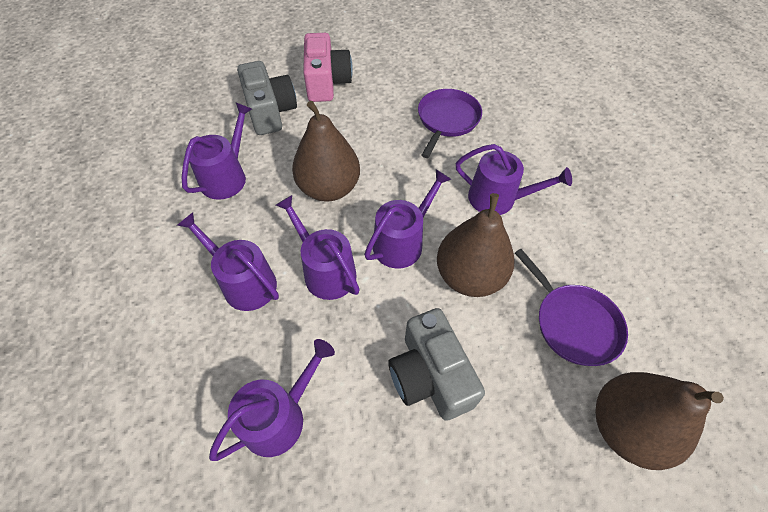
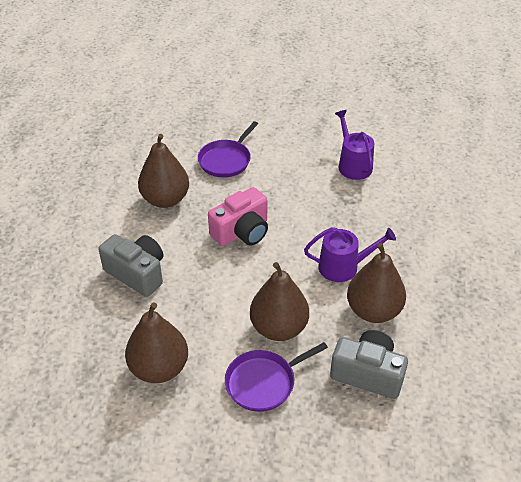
brown pear: 3 -> 4
purple watering can: 6 -> 2

